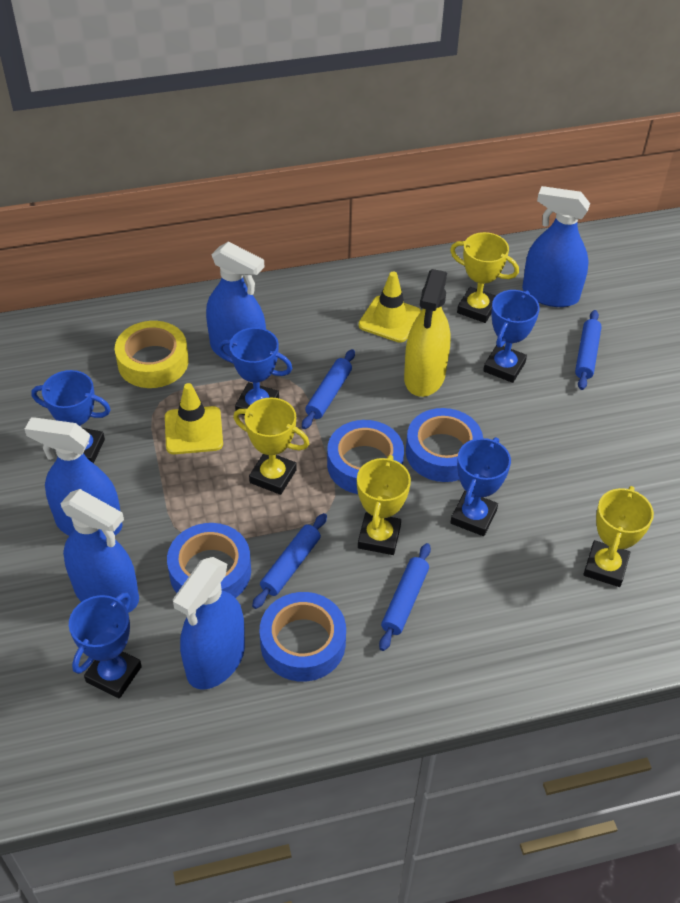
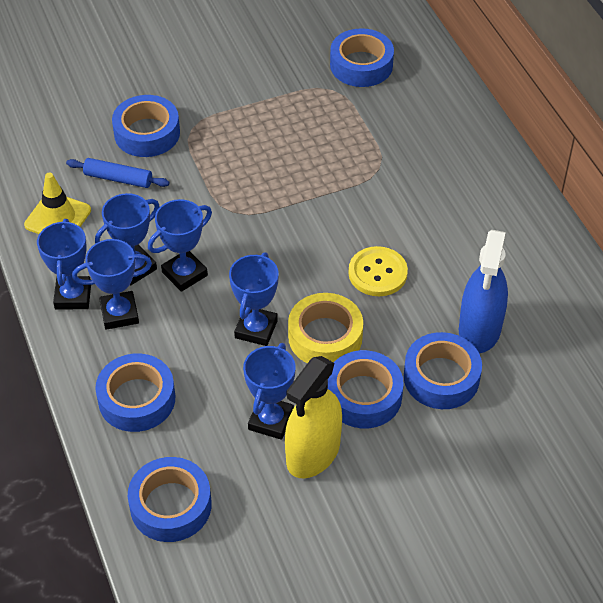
blue rolling pin: 4 -> 1
blue spray bottle: 5 -> 1
blue tape: 4 -> 6
blue trophy: 5 -> 6
yellow button: 0 -> 1
yellow traffic cone: 2 -> 1
yellow trophy: 4 -> 0

